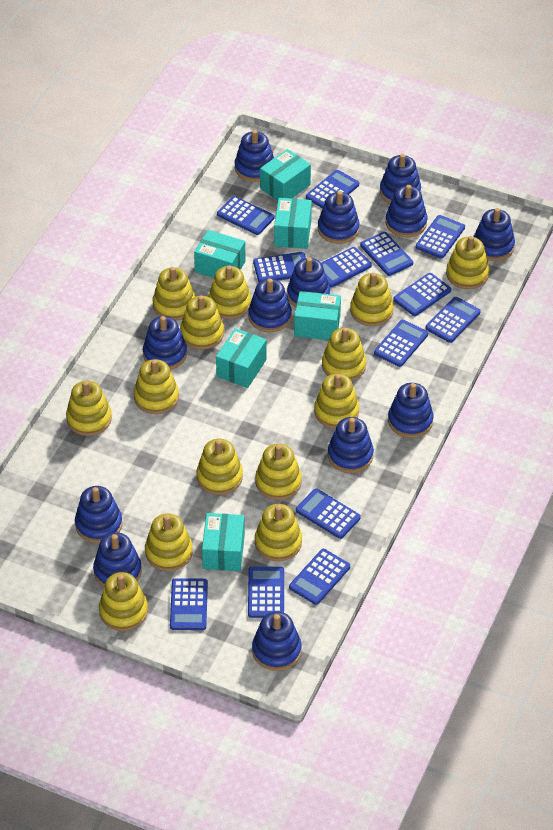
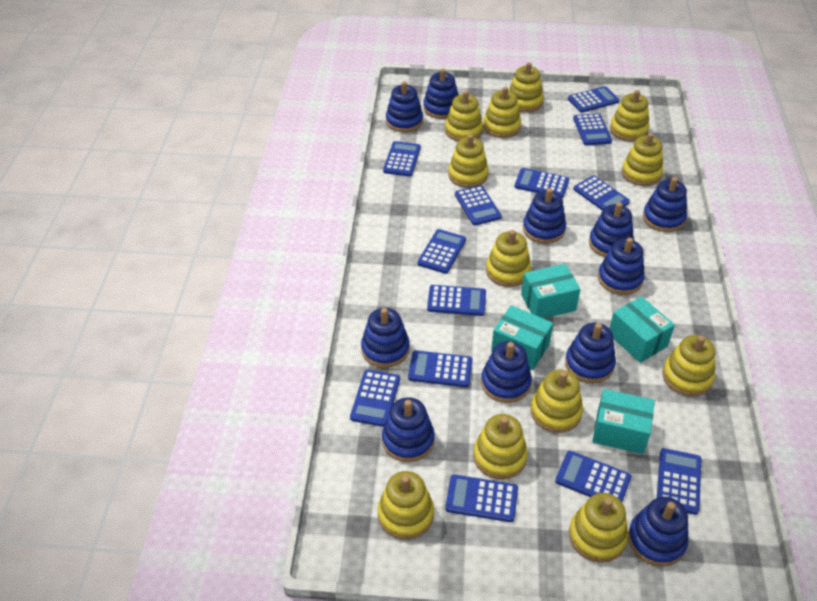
blue stacking toy: 13 -> 11
turquoise box: 6 -> 4
yellow stacking toy: 14 -> 12

